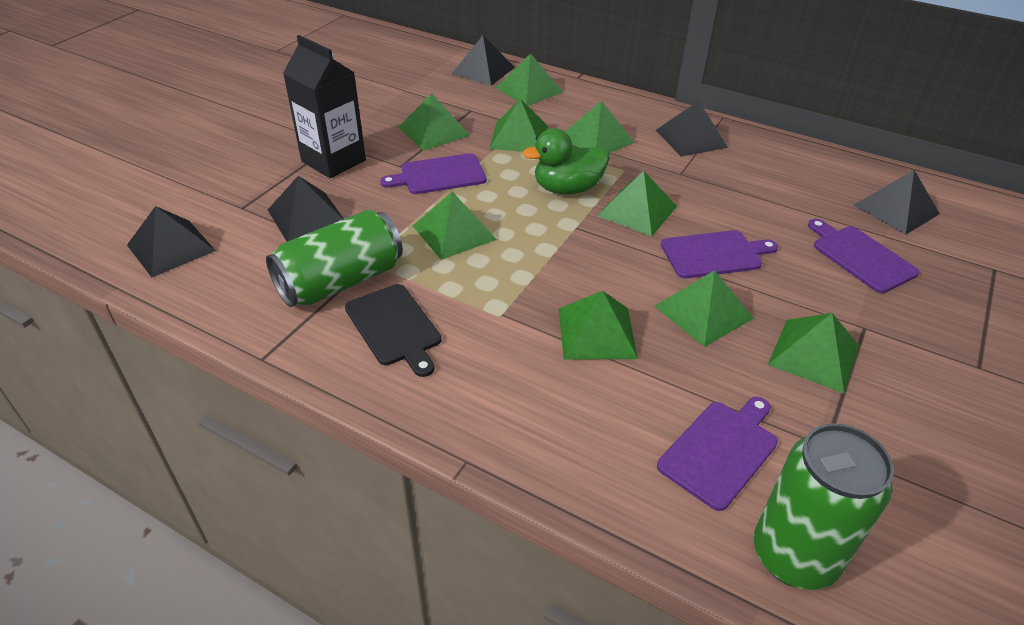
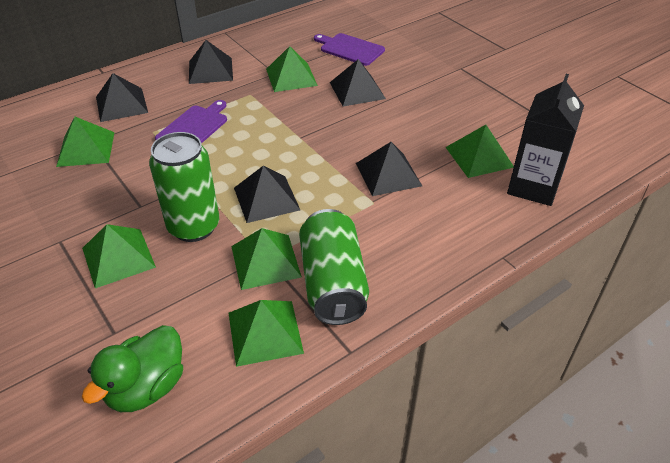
black cutting board: 1 -> 0
green pyramid: 9 -> 6
purple cutting board: 4 -> 2

